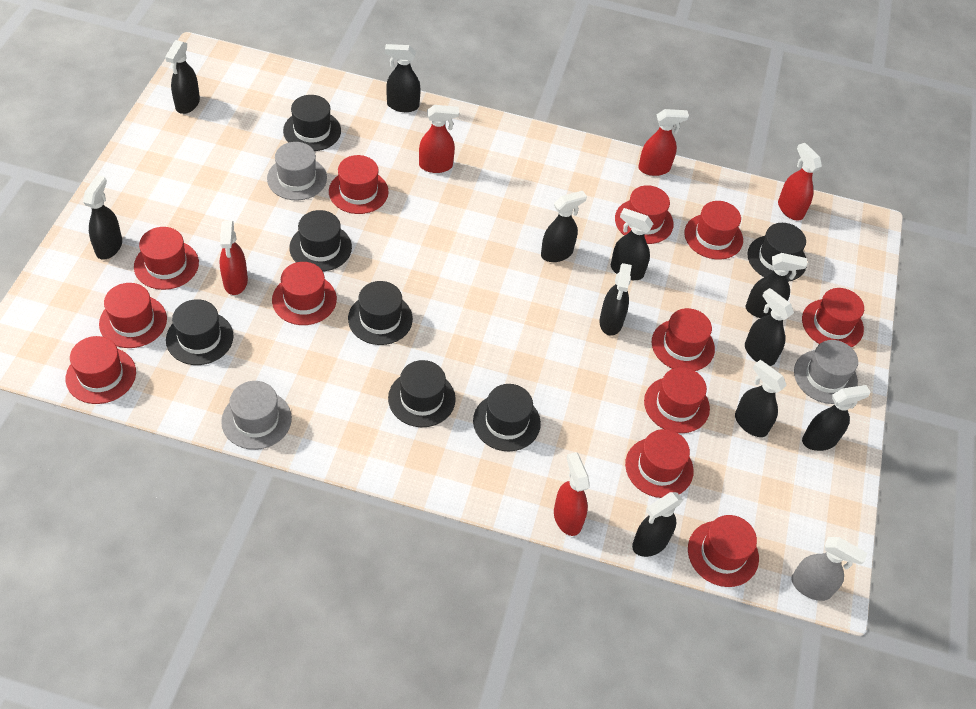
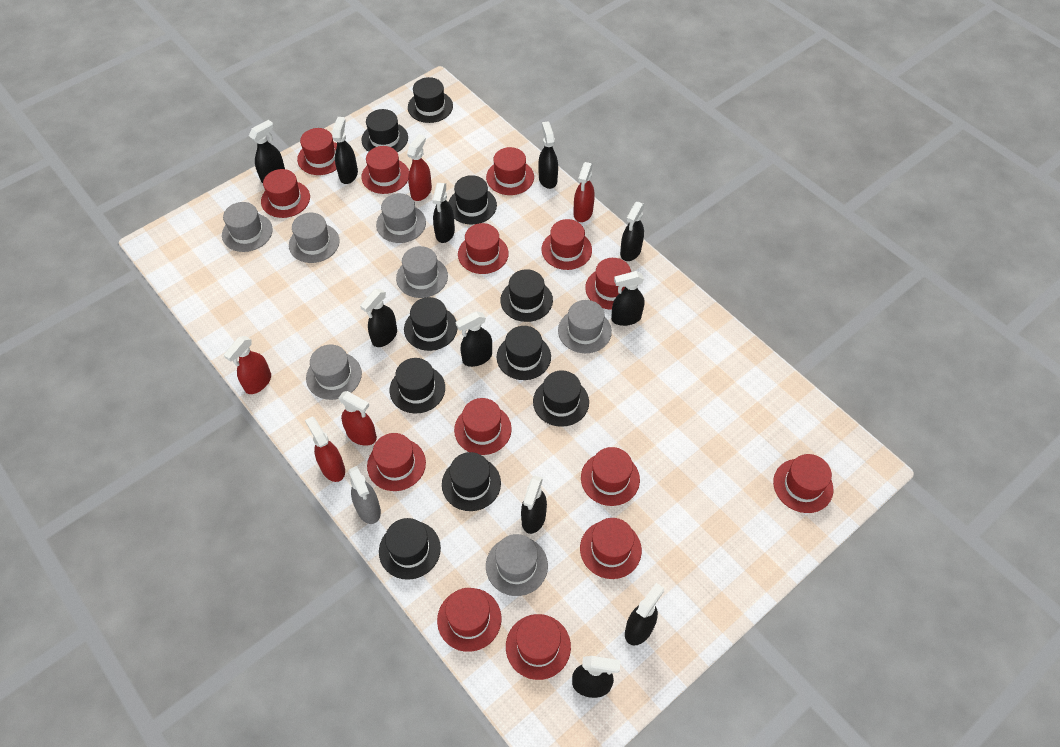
black hat: 7 -> 10
grey hat: 3 -> 7
red hat: 12 -> 14

